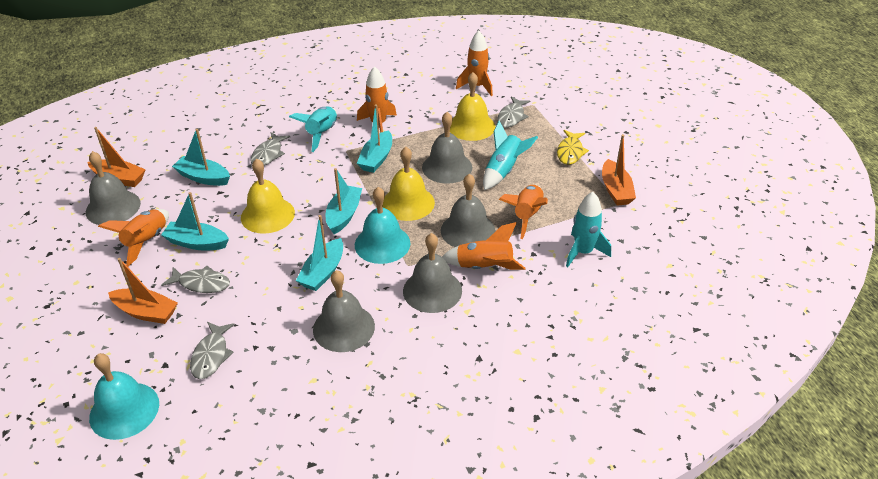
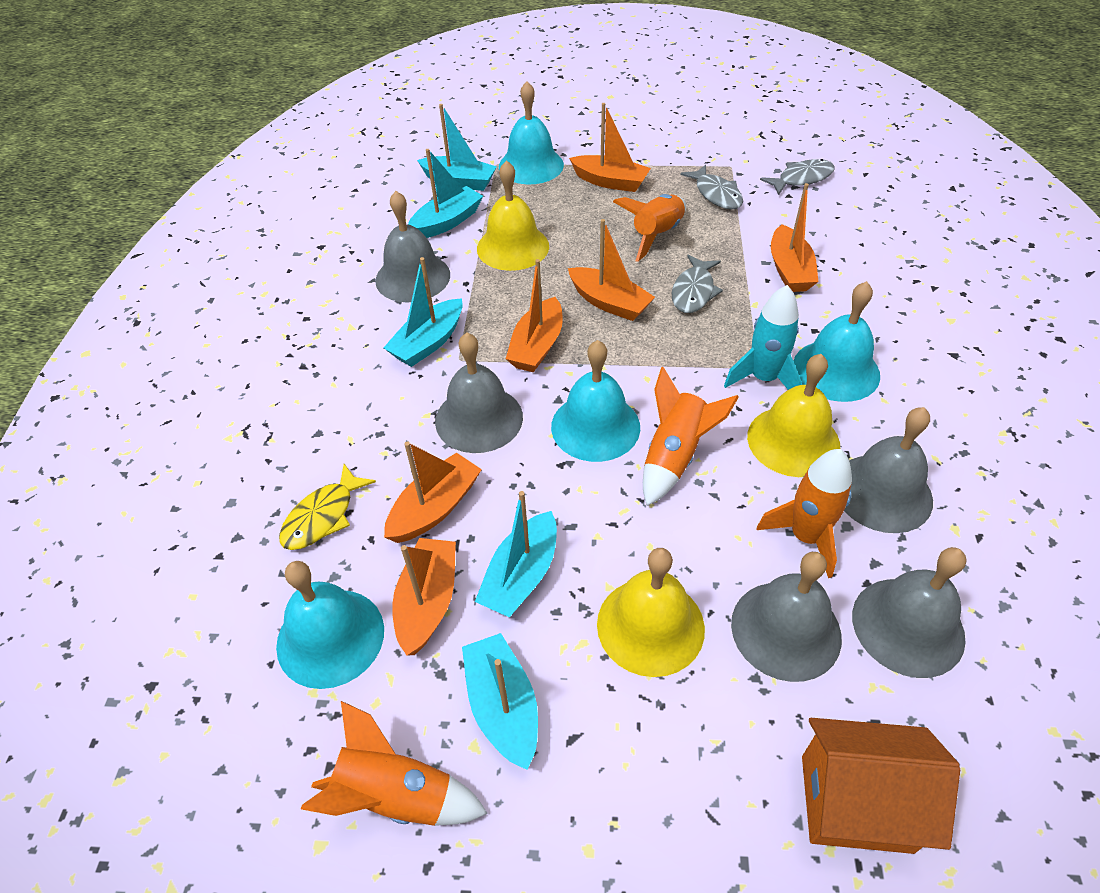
grey fish: 4 -> 3
orange boat: 3 -> 6
orange house: 0 -> 1
orange rocket: 5 -> 4
turquoise bell: 2 -> 4
turquoise rocket: 3 -> 1

